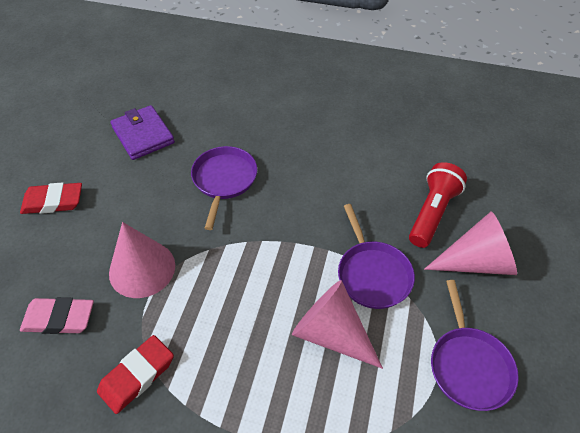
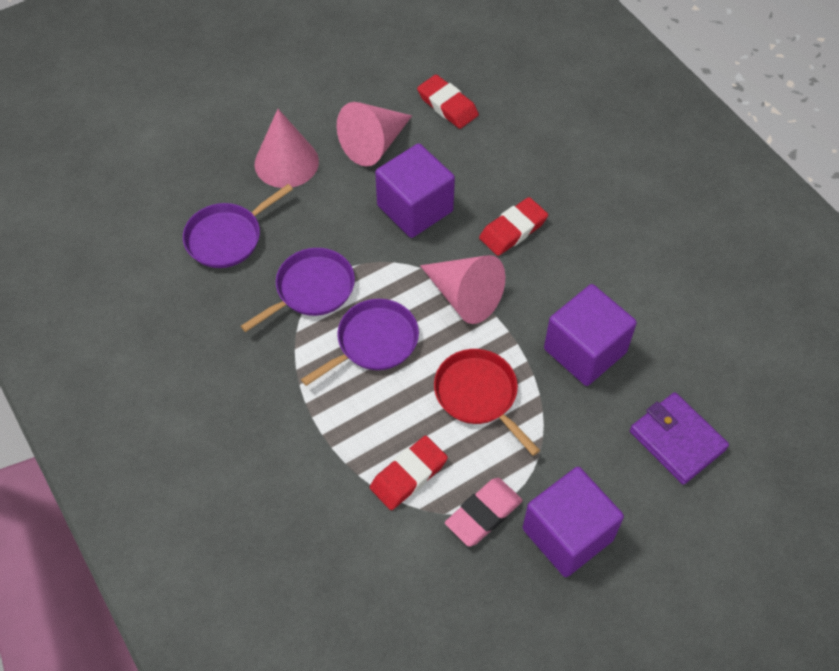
purple cube: 0 -> 3
red eraser: 2 -> 3
red flashlight: 1 -> 0
red pan: 0 -> 1

